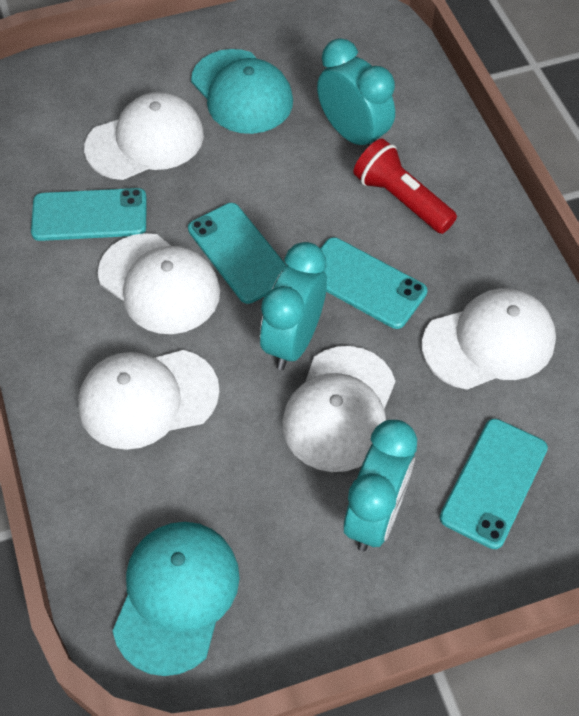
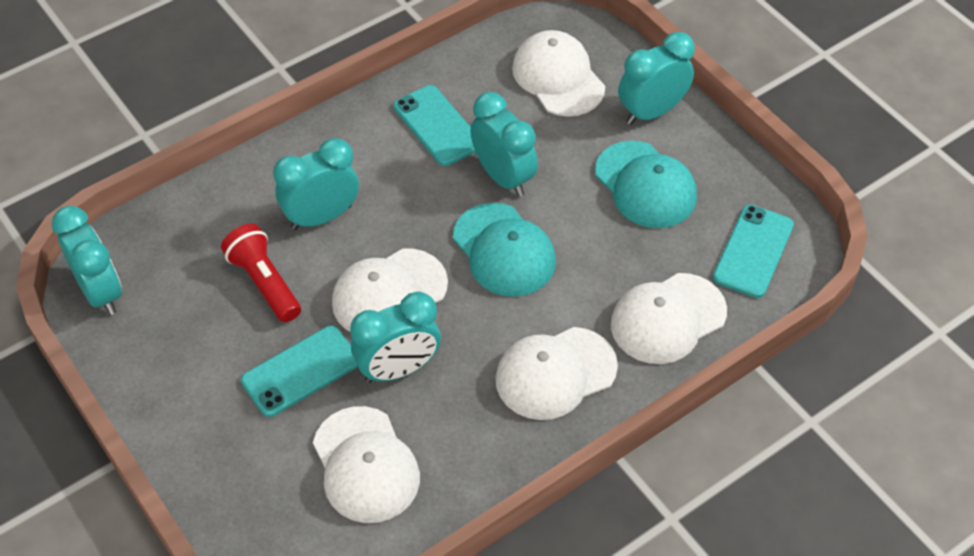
turquoise clock: 3 -> 5
turquoise phone: 4 -> 3

